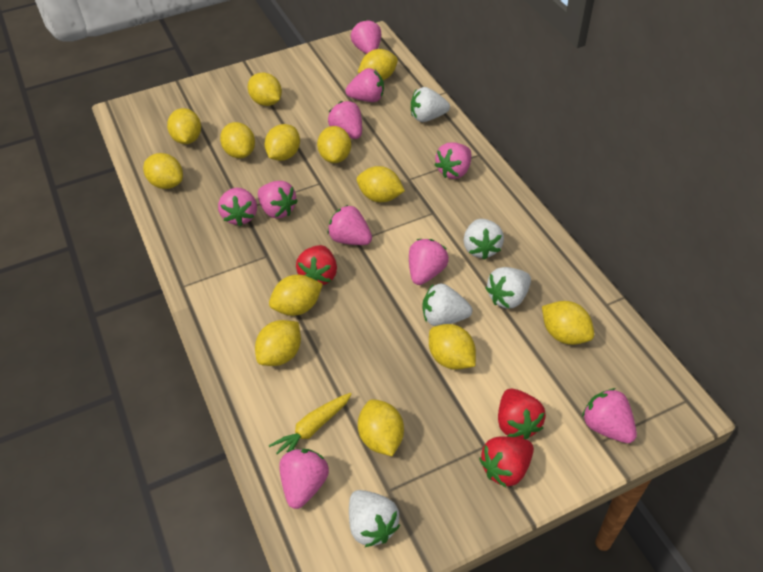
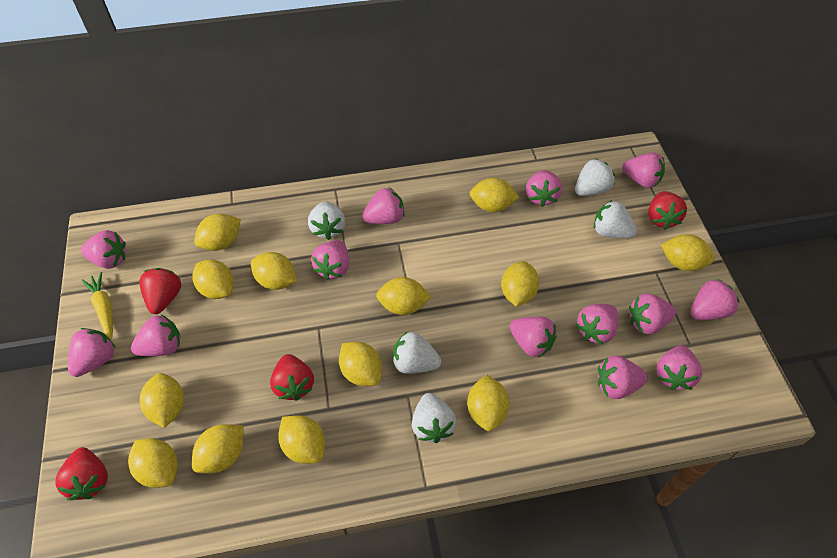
pink strawberry: 10 -> 13
red strawberry: 3 -> 4

